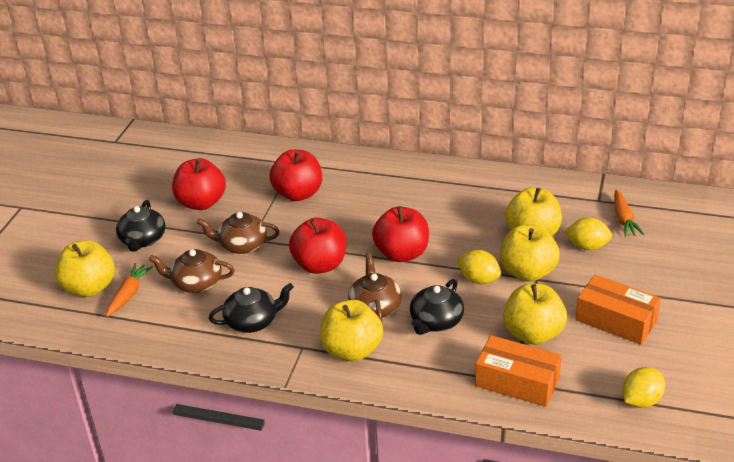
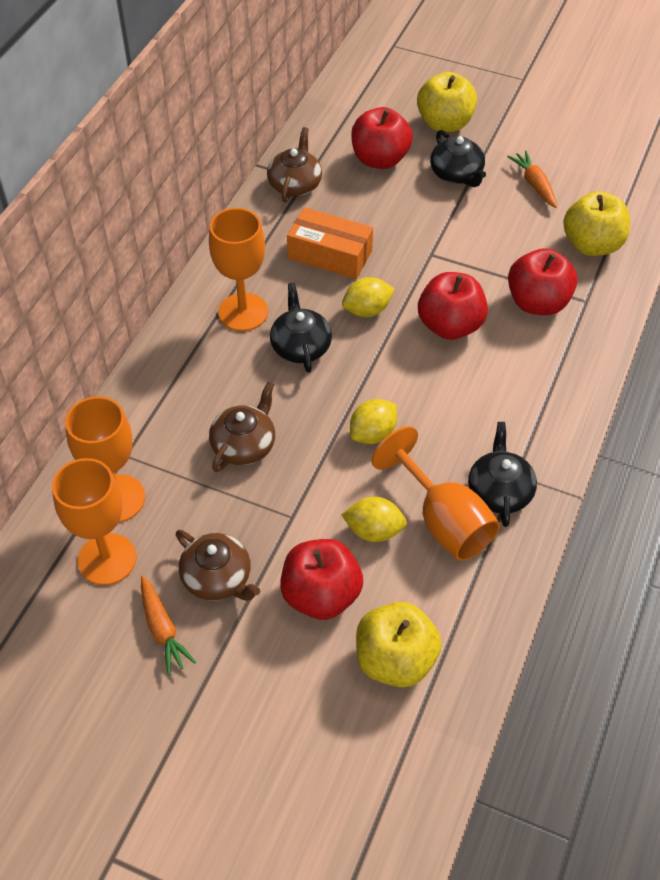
orange box: 2 -> 1
orange goblet: 0 -> 4
yellow apple: 5 -> 3

